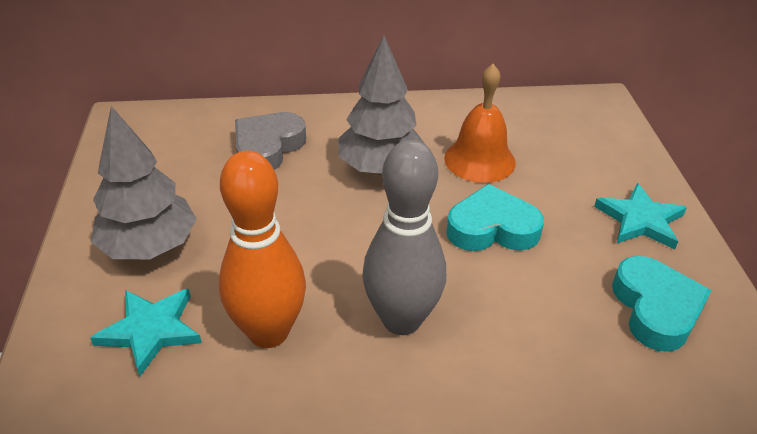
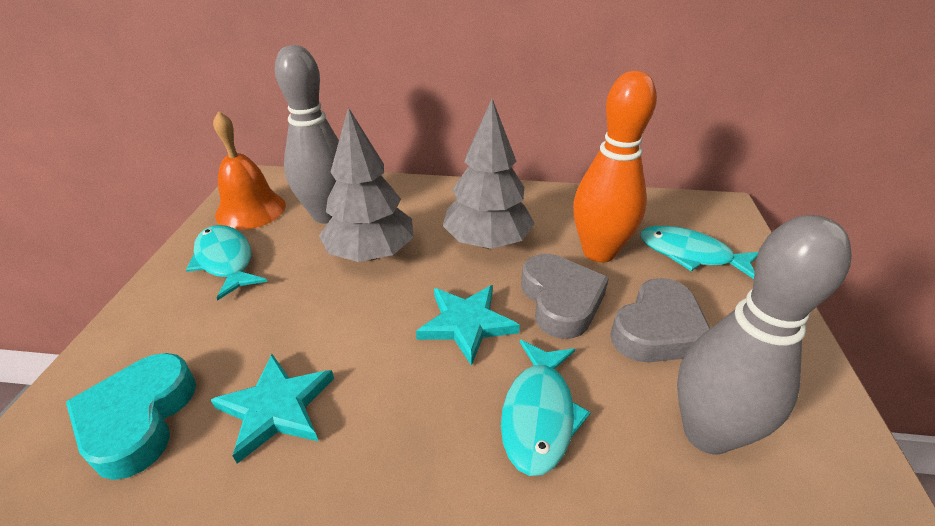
grey bowling pin: 1 -> 2
grey heart: 1 -> 2
turquoise fish: 0 -> 3
turquoise heart: 2 -> 1

